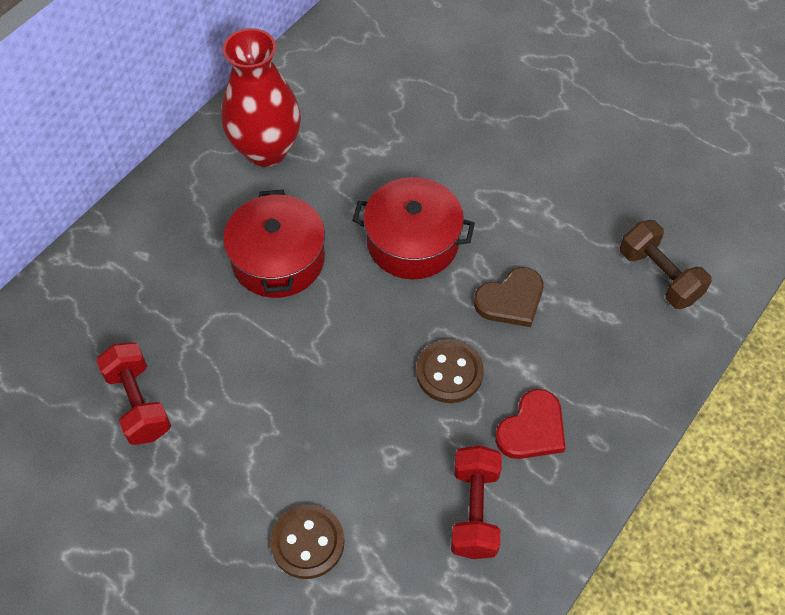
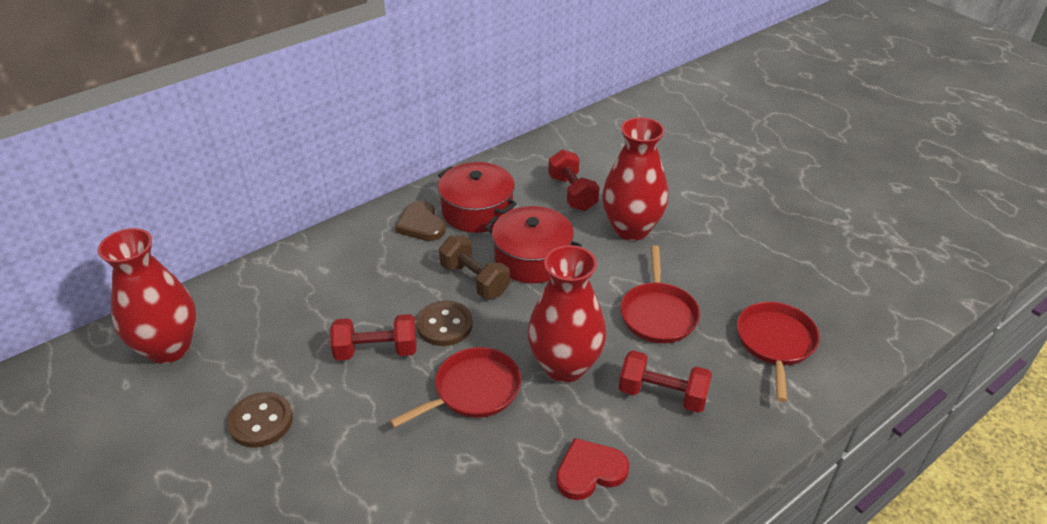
red dumbbell: 2 -> 3
red pan: 0 -> 3
red vase: 1 -> 3

